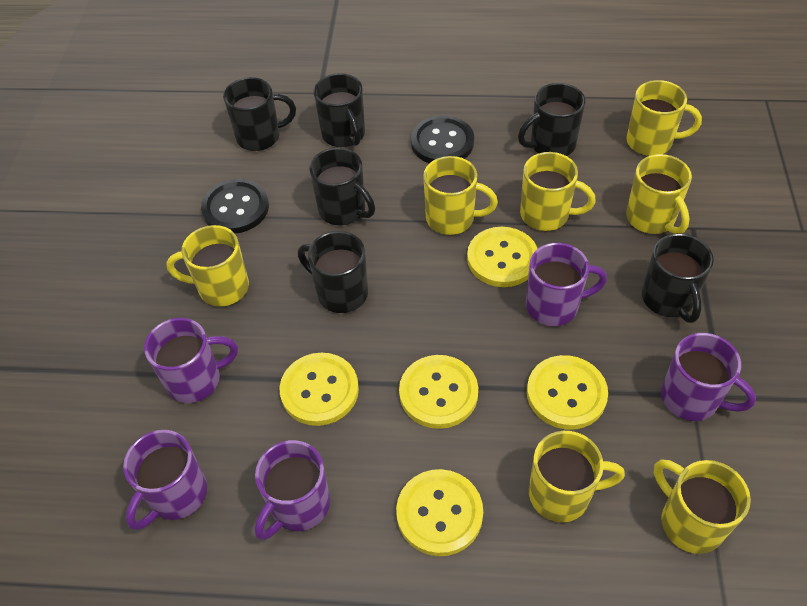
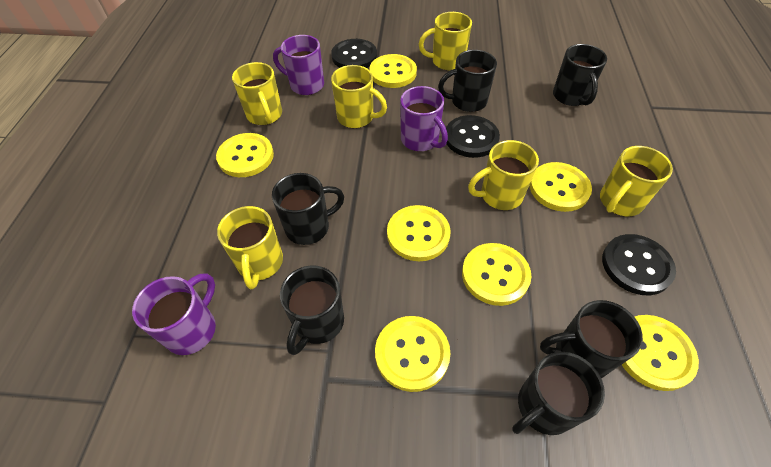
black button: 2 -> 3
purple mug: 5 -> 3
yellow button: 5 -> 7
yellow mug: 7 -> 6

